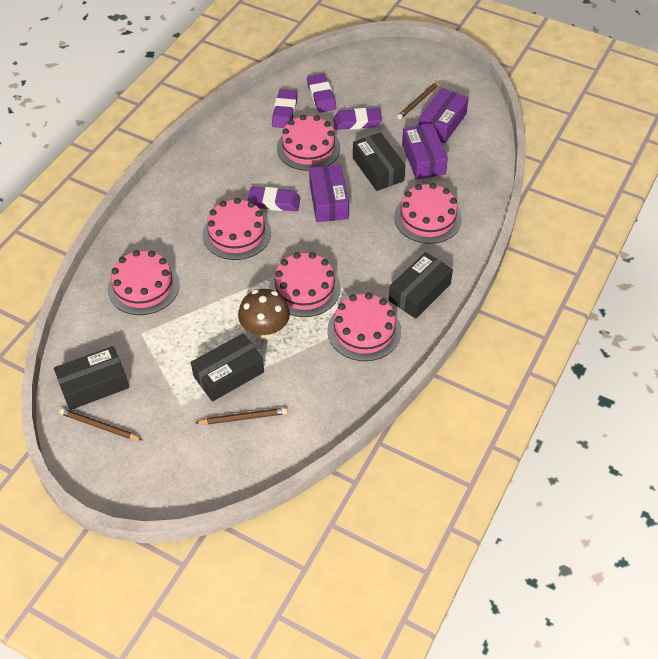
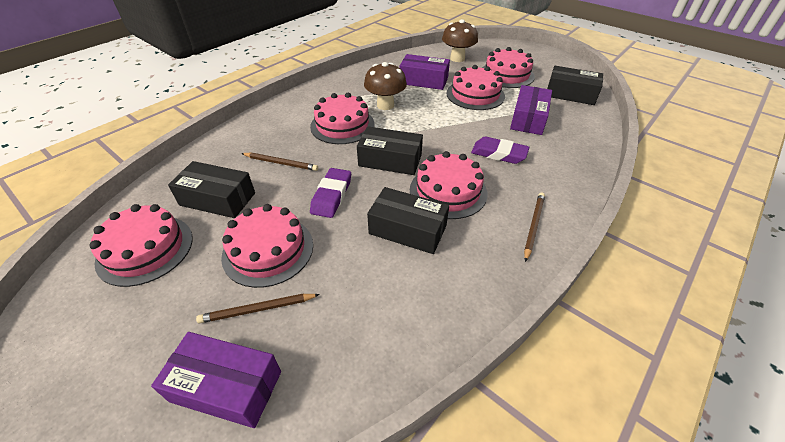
brown mushroom: 1 -> 2
purple eraser: 4 -> 2

